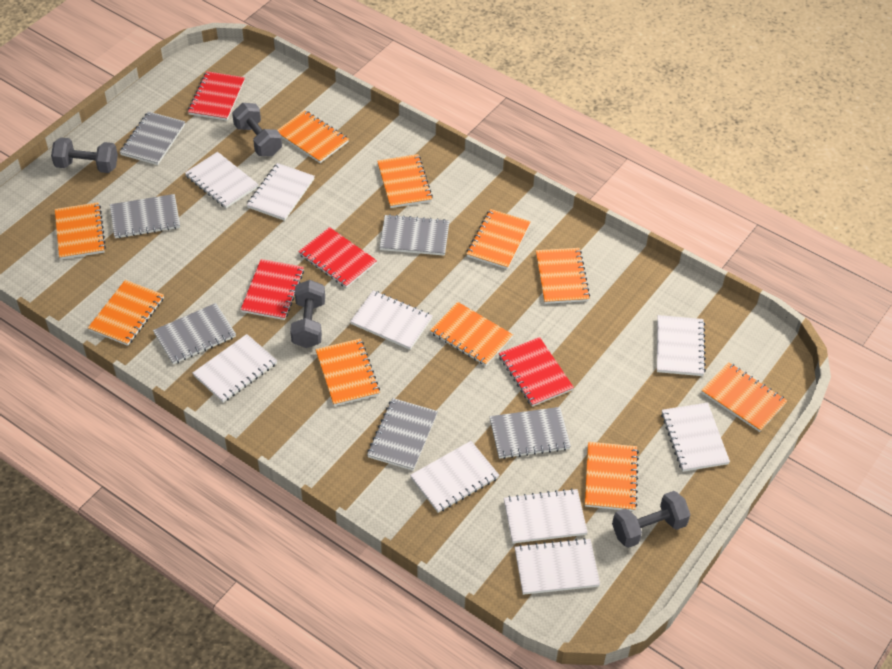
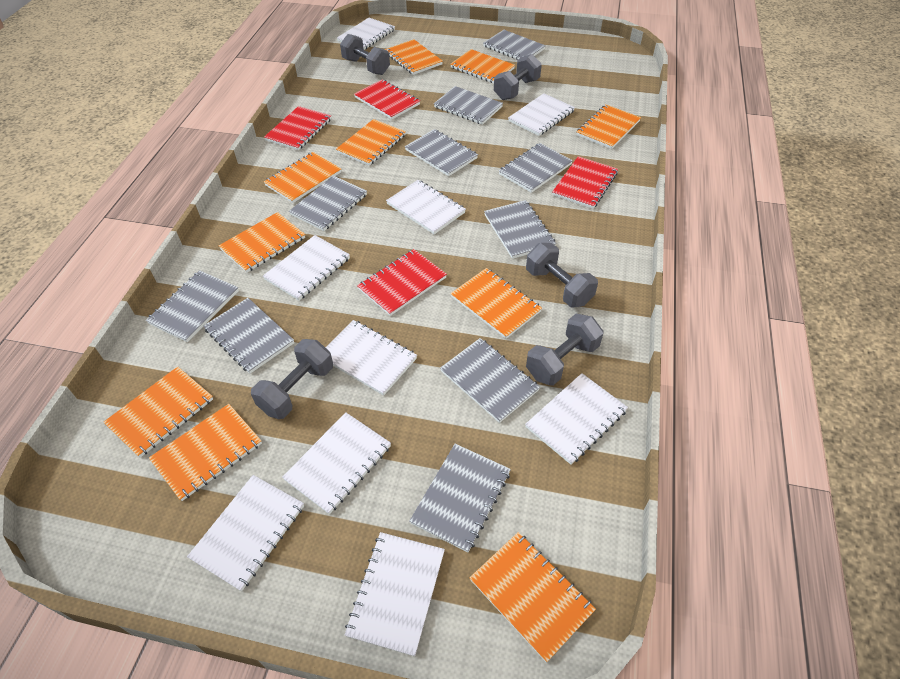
grey dumbbell: 4 -> 5
grey notebook: 6 -> 10

